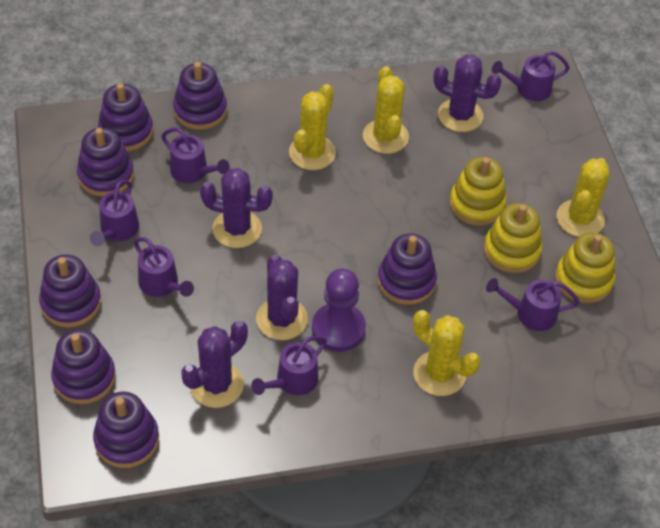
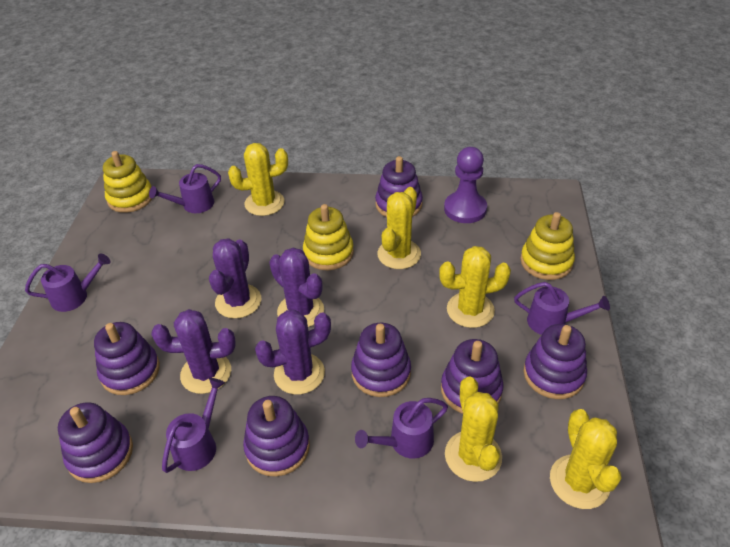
purple watering can: 6 -> 5
yellow cactus: 4 -> 5

